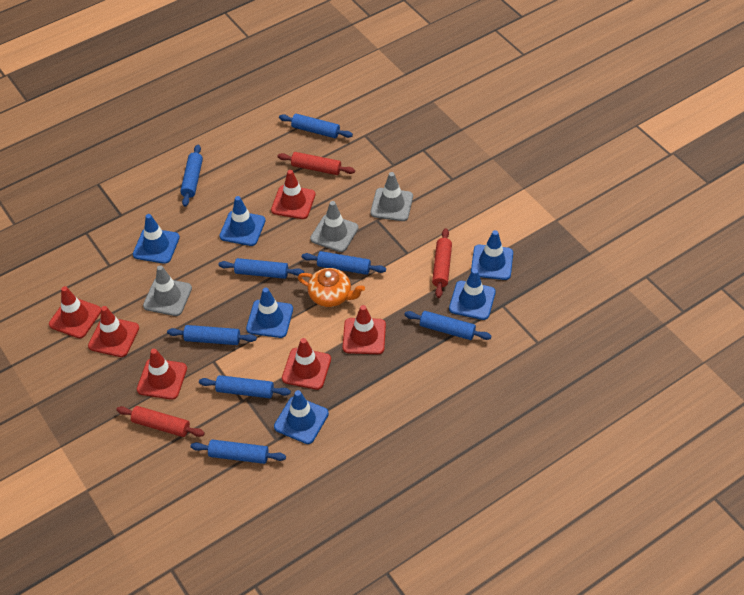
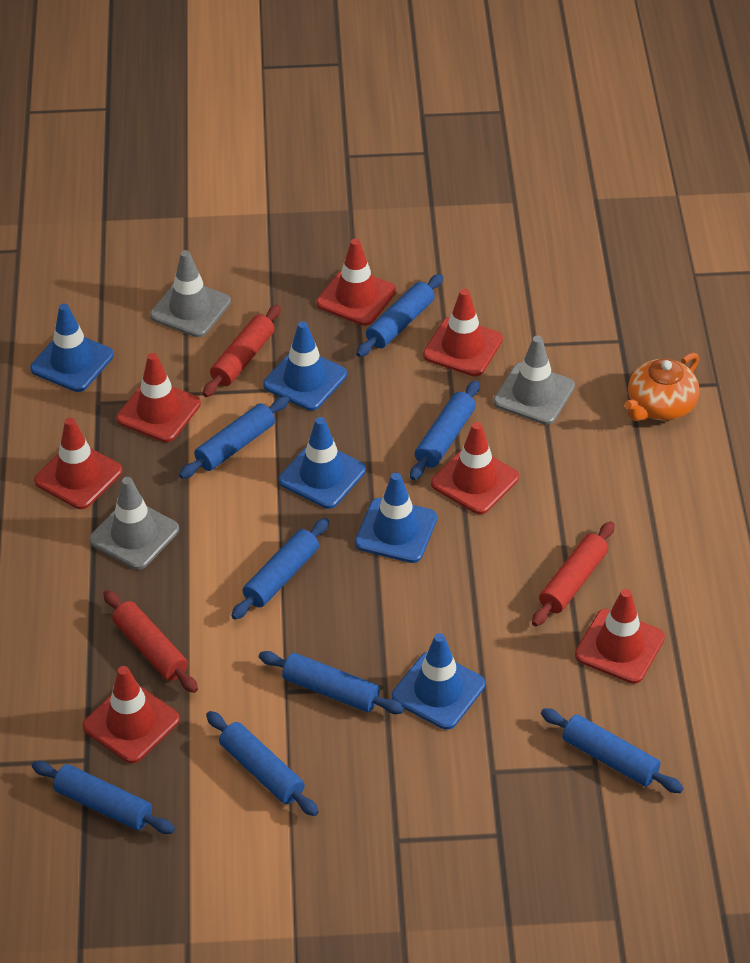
blue traffic cone: 6 -> 5
red traffic cone: 6 -> 7

